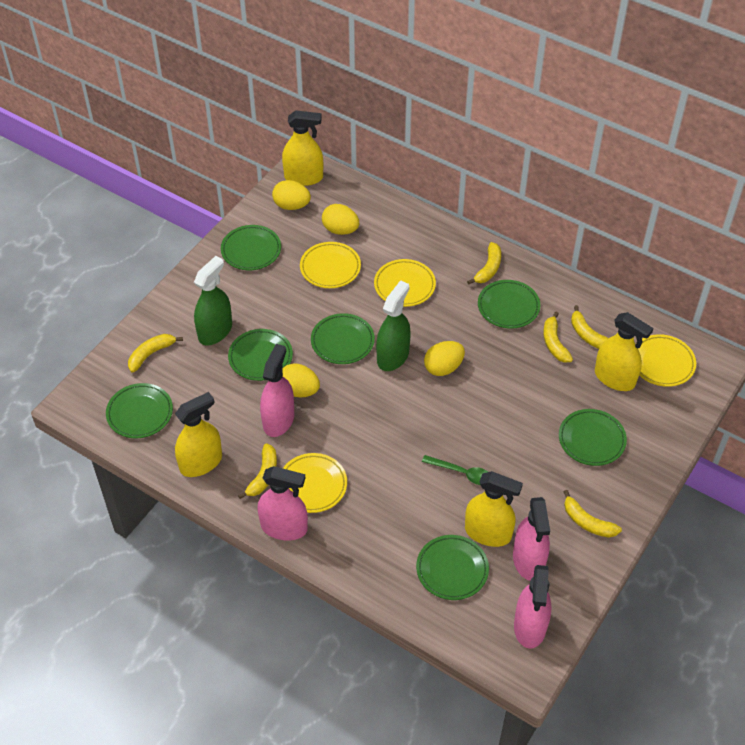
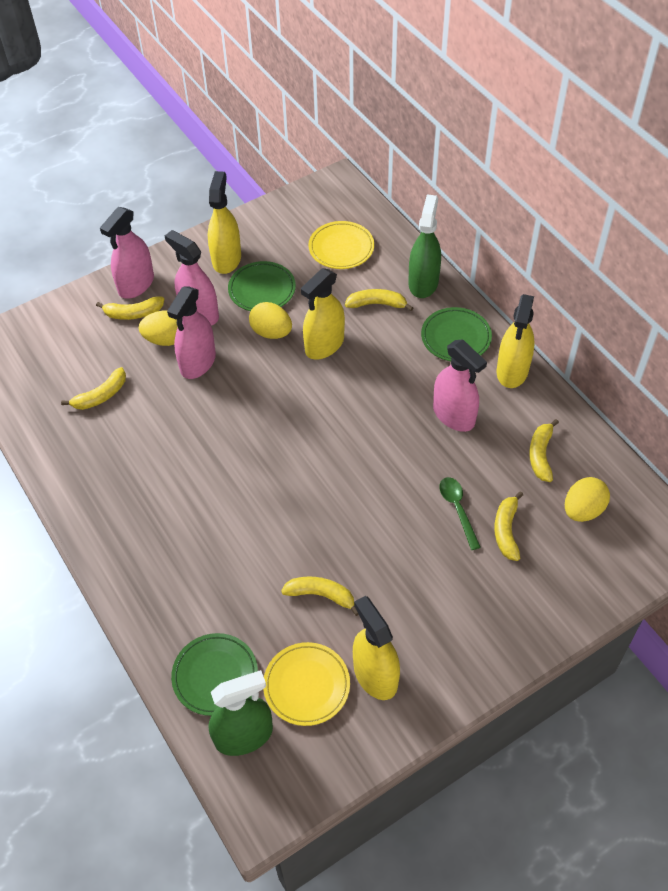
green plate: 7 -> 3
yellow egg: 4 -> 3
yellow plate: 4 -> 2

